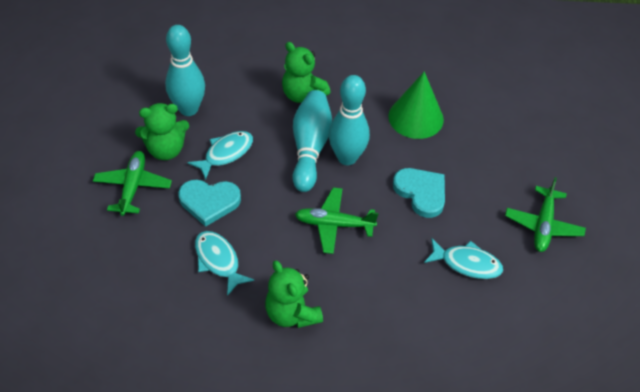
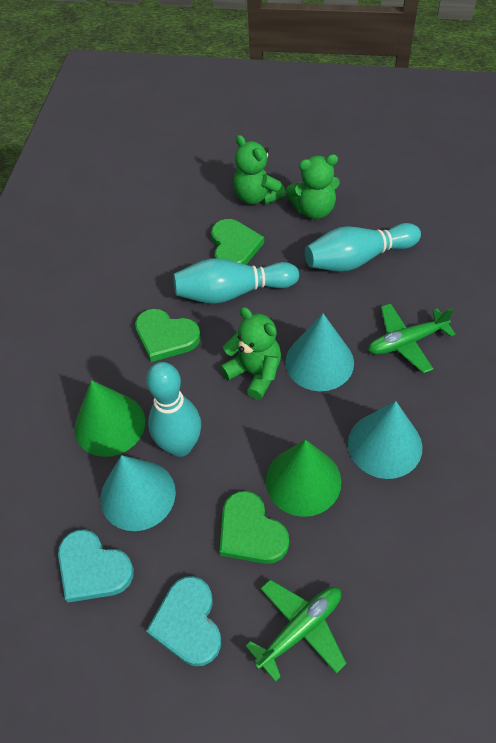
green cone: 1 -> 2
green heart: 0 -> 3
green plane: 3 -> 2
turquoise cone: 0 -> 3
turquoise fish: 3 -> 0

